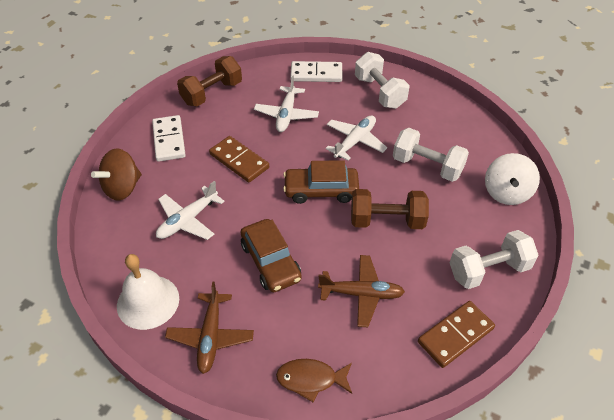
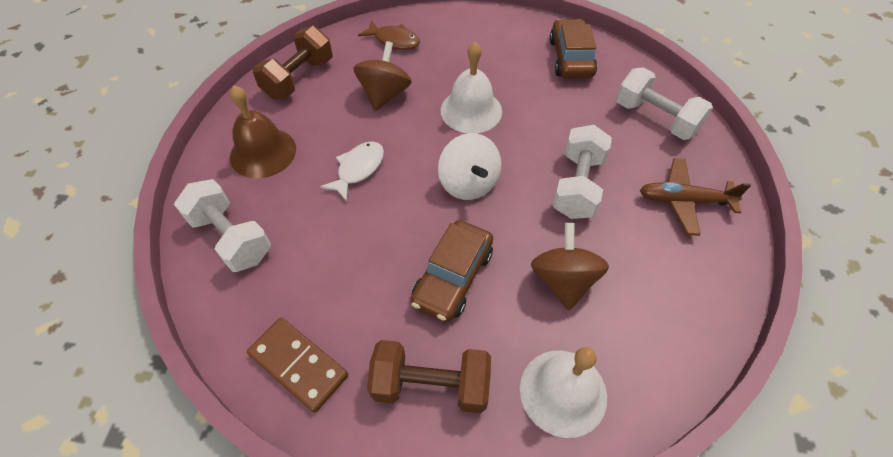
brown bell: 0 -> 1
brown domino: 2 -> 1
brown plane: 2 -> 1
brown spinning top: 1 -> 2
white bell: 1 -> 2
white domino: 2 -> 0
white fish: 0 -> 1
white plane: 3 -> 0

